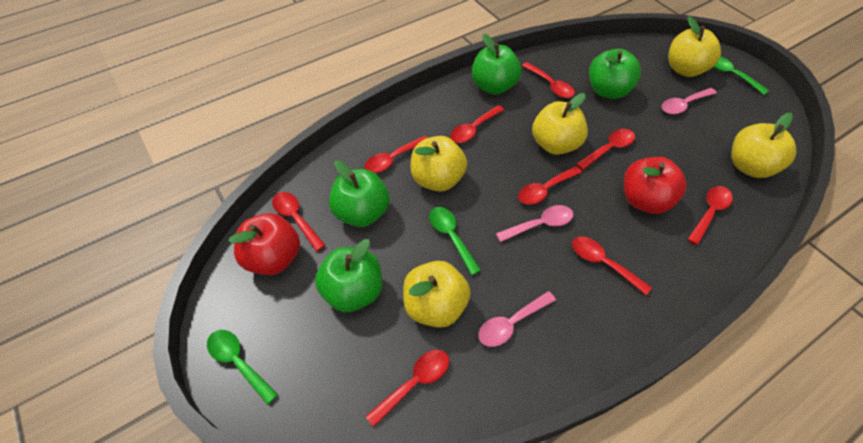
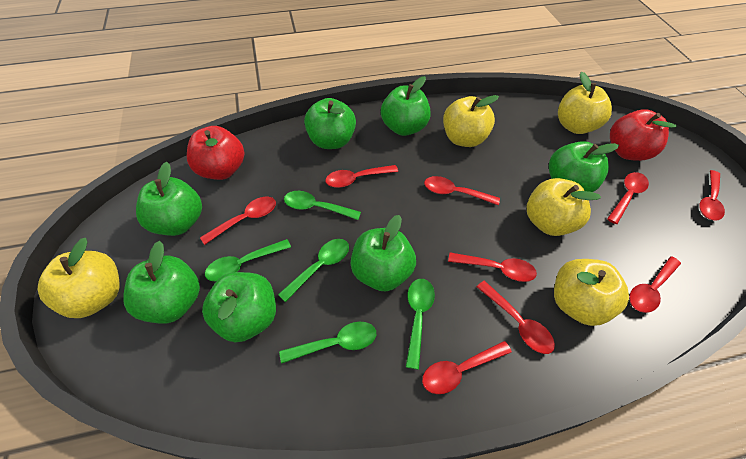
green apple: 4 -> 7
green spoon: 3 -> 5
pink spoon: 3 -> 0

